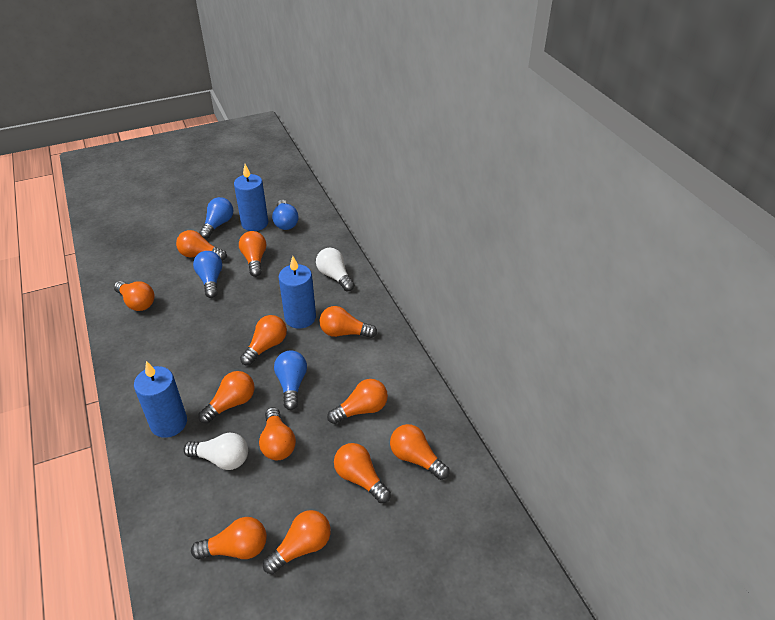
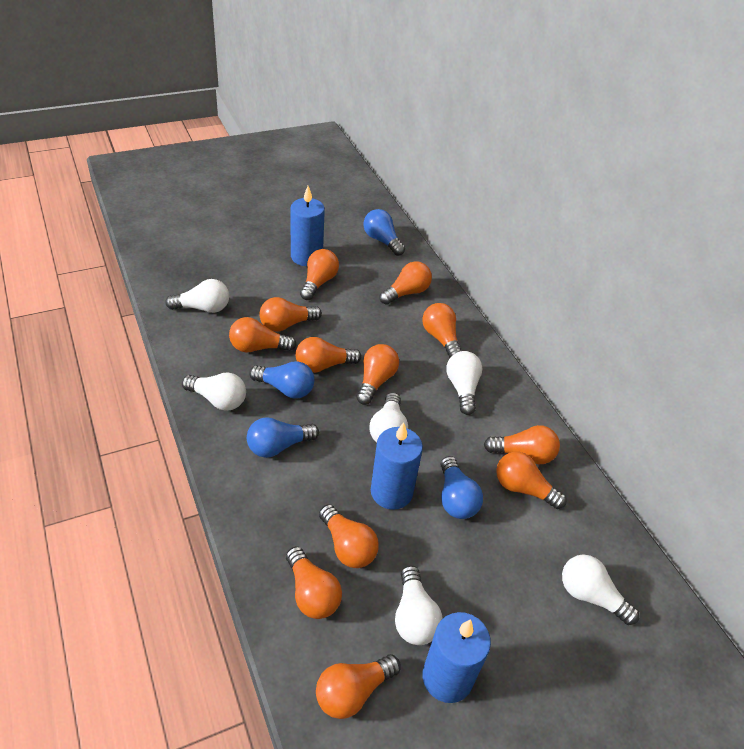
white light bulb: 2 -> 6

